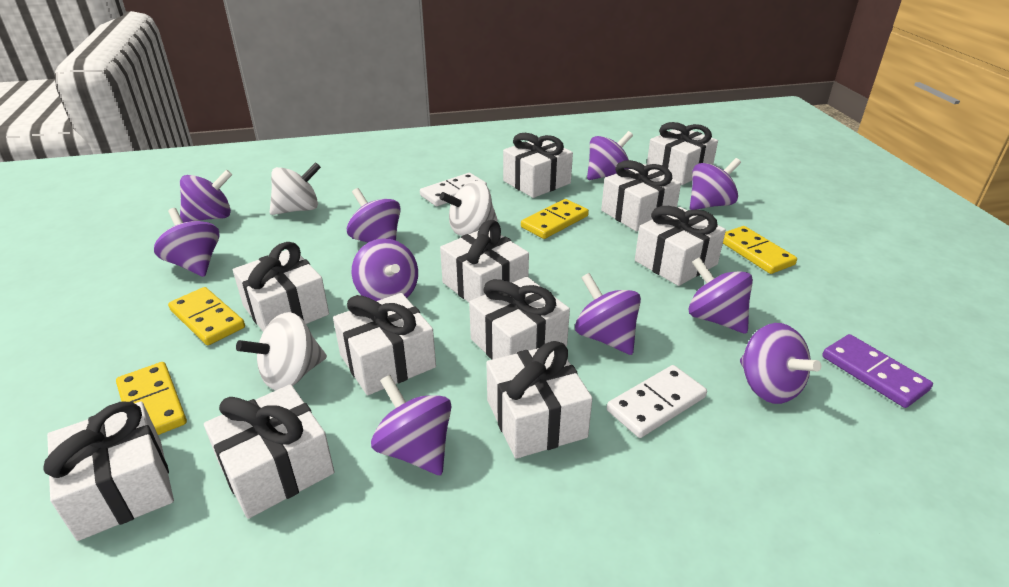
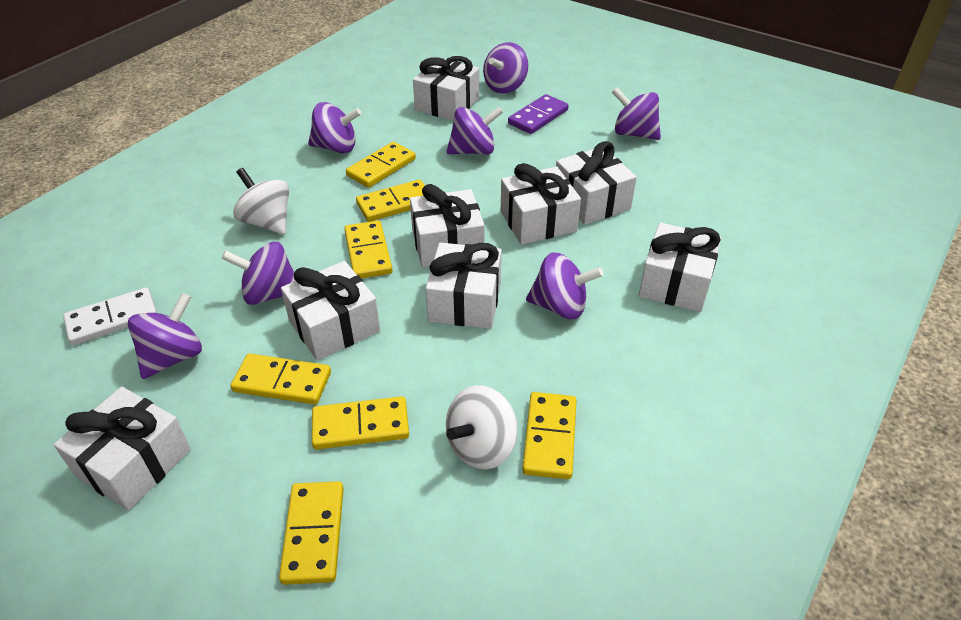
purple spinning top: 10 -> 7
white domino: 2 -> 1
white gift: 11 -> 8
white spinning top: 3 -> 2
yellow domino: 4 -> 7

